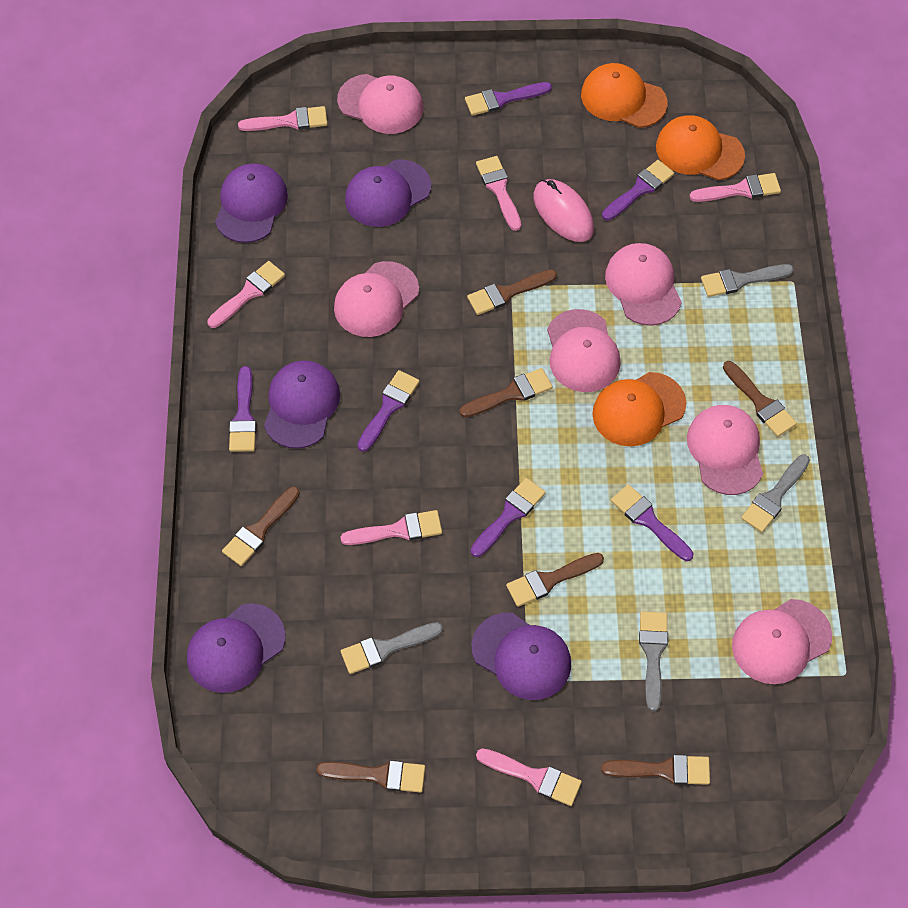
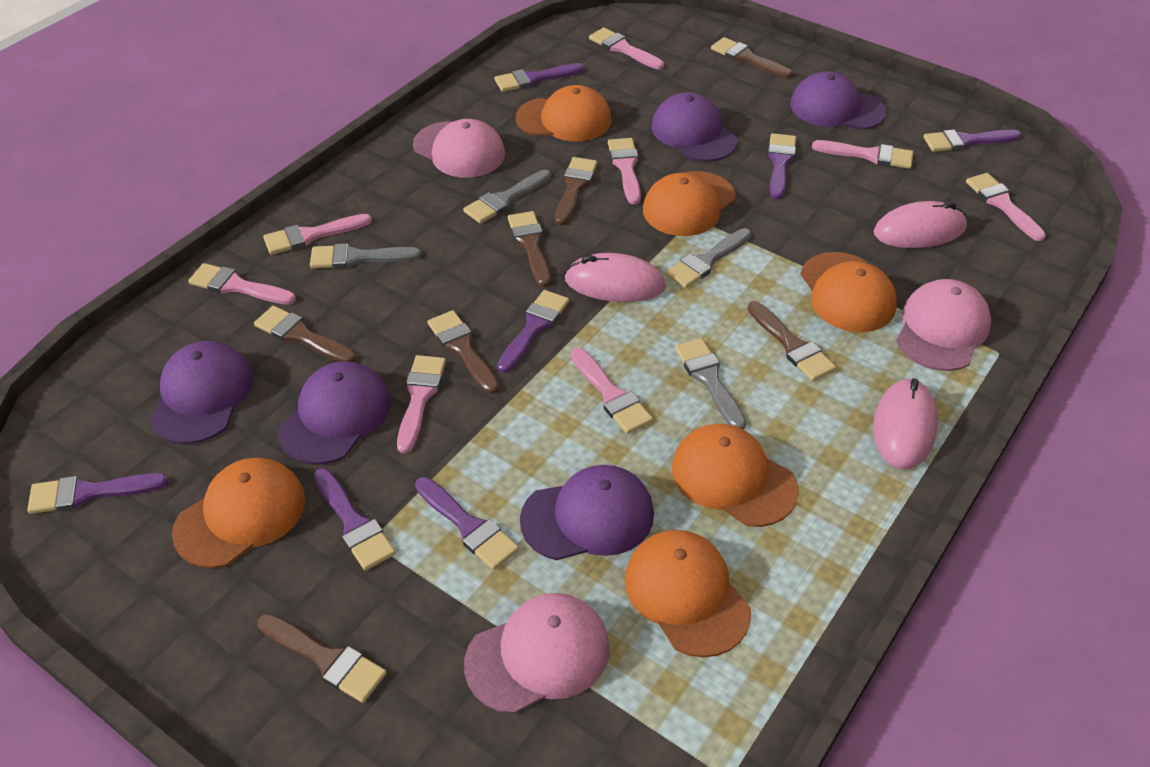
orange cap: 3 -> 6
pink brush: 6 -> 8
pink cap: 6 -> 3
pink mouse: 1 -> 3
purple brush: 6 -> 7

